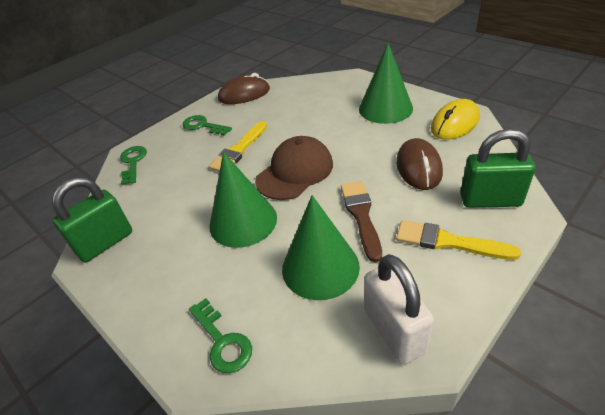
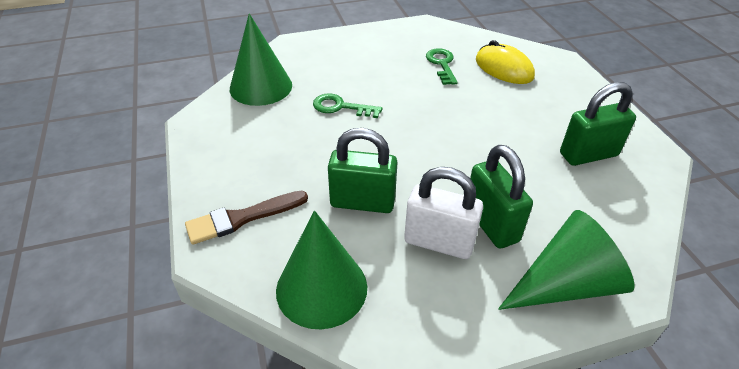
brown cap: 1 -> 0
brown mouse: 2 -> 0
green key: 3 -> 2
green padlock: 2 -> 3
yellow brush: 2 -> 0

